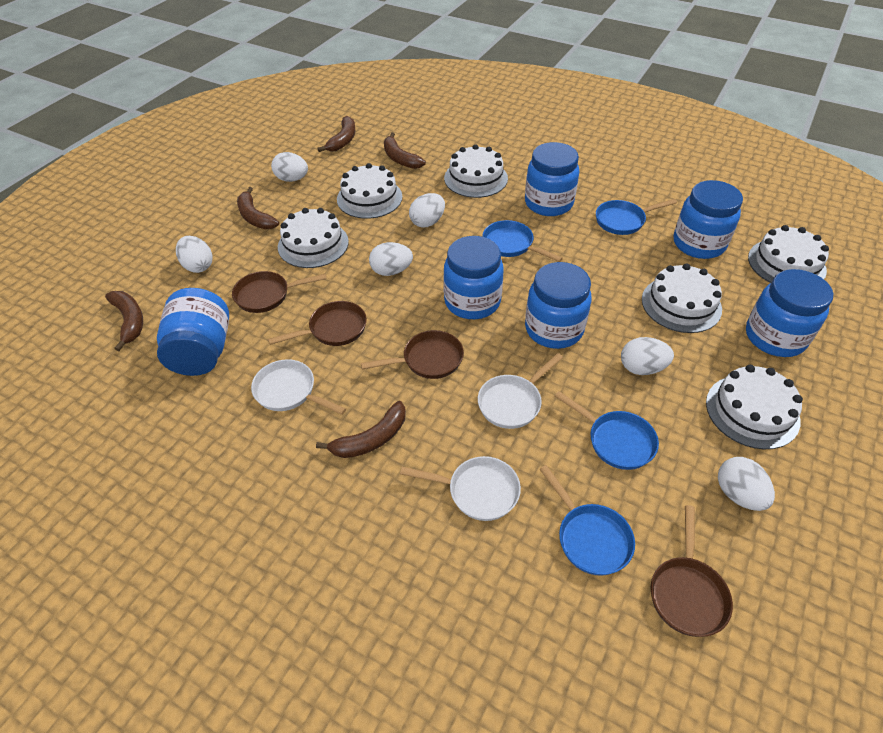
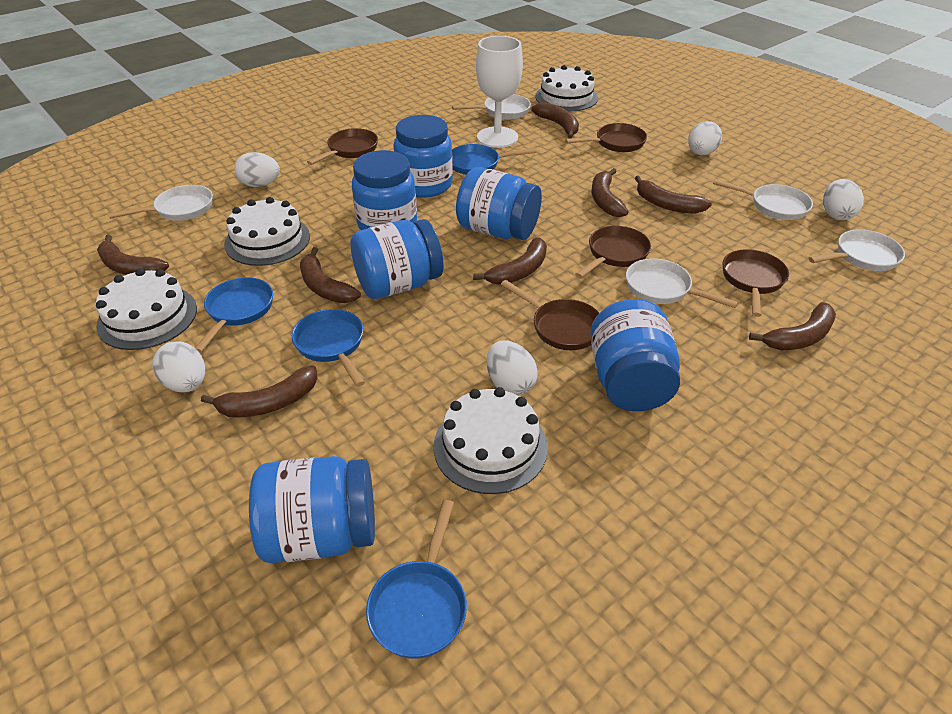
brown banana: 5 -> 8
brown pan: 4 -> 5
white cake: 6 -> 4
white egg: 6 -> 5
white goblet: 0 -> 1
white pan: 3 -> 5

